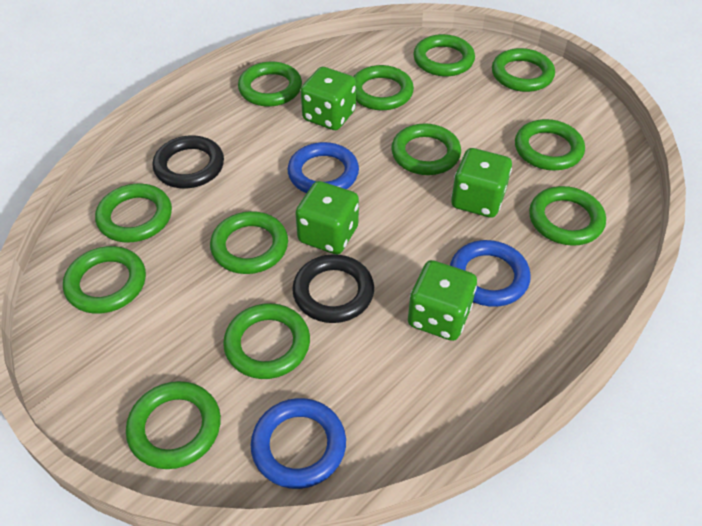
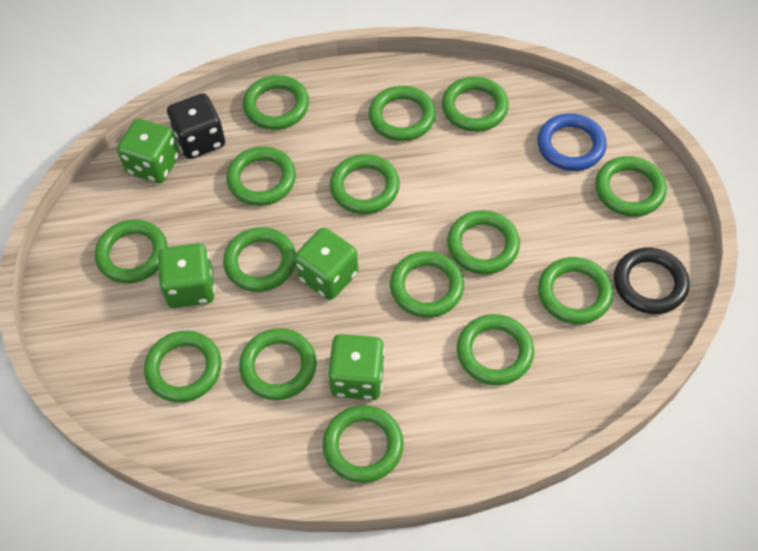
black dice: 0 -> 1
black ring: 2 -> 1
blue ring: 3 -> 1
green ring: 12 -> 15

